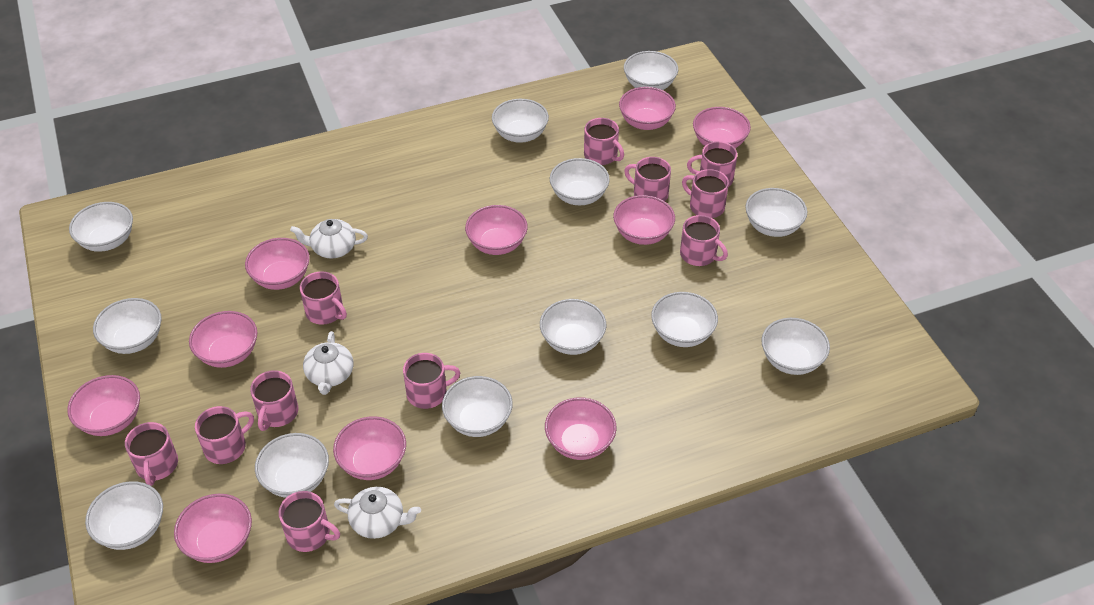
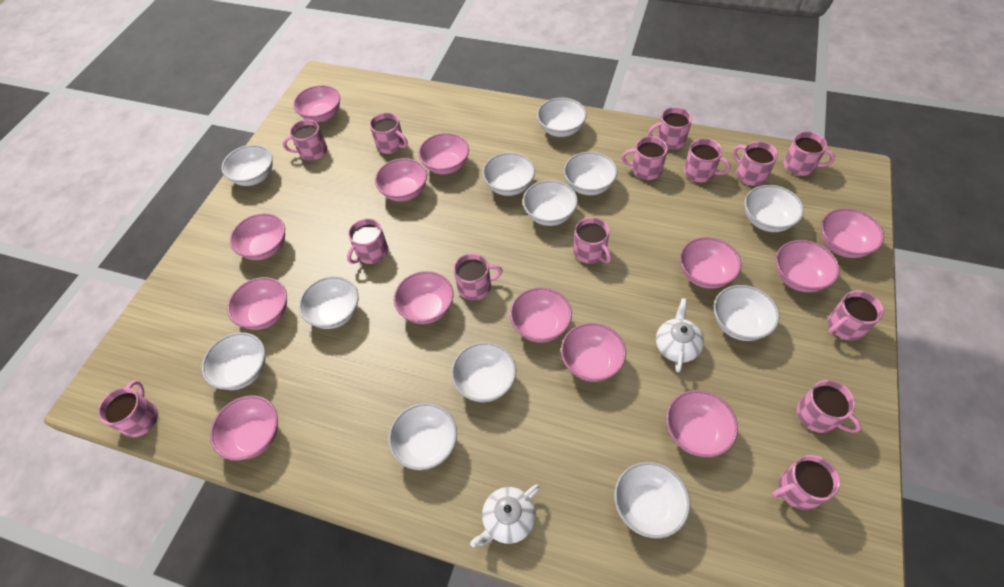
pink bowl: 10 -> 13
pink mug: 11 -> 14
white teapot: 3 -> 2

